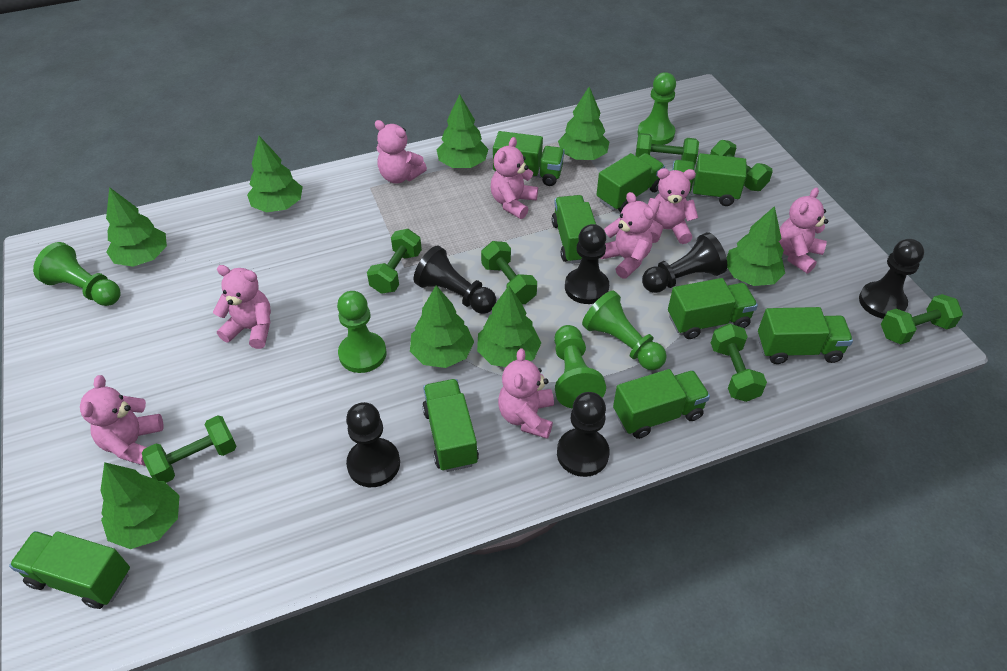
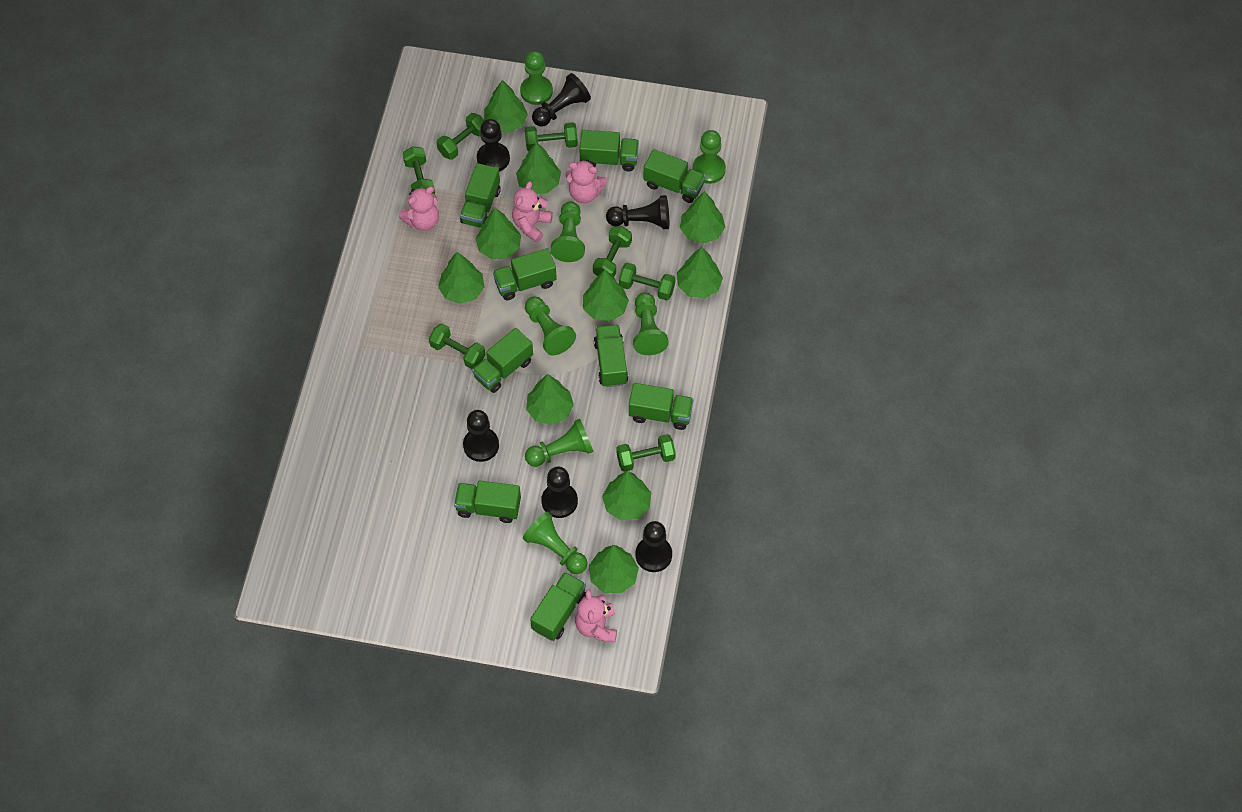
green pawn: 5 -> 7
green tree: 8 -> 10
pink teddy bear: 8 -> 4

